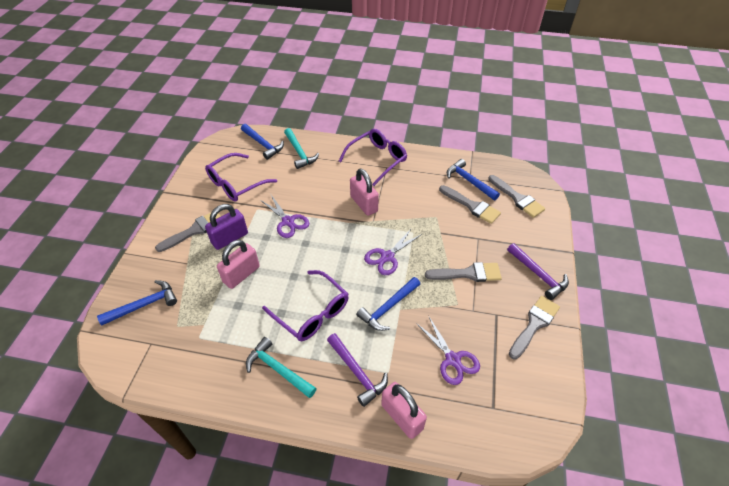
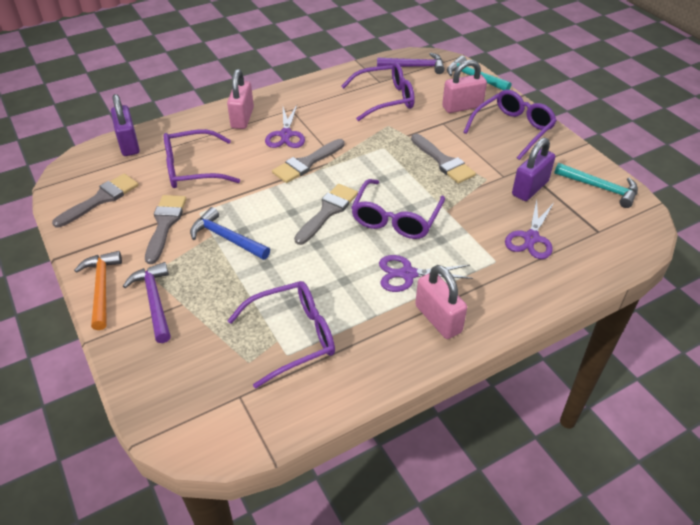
blue hammer: 4 -> 1
orange hammer: 0 -> 1
purple glasses: 3 -> 5
purple padlock: 1 -> 2

